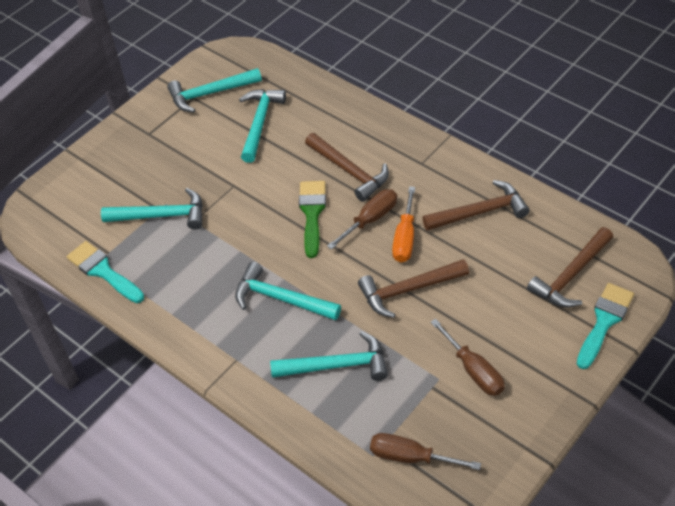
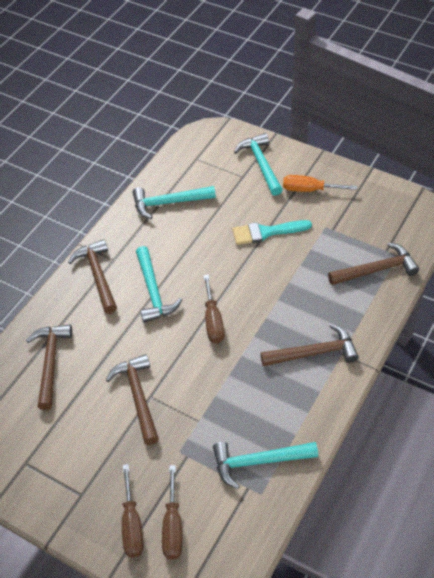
brown hammer: 4 -> 5
green brush: 1 -> 0
turquoise brush: 2 -> 1
turquoise hammer: 5 -> 4

